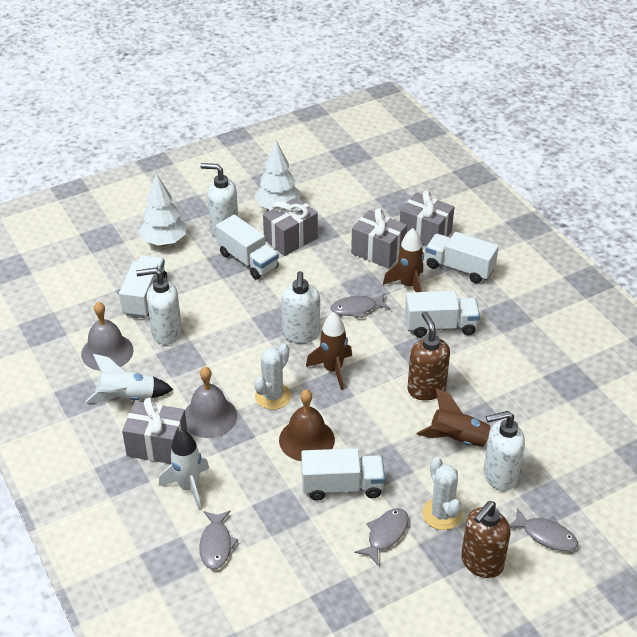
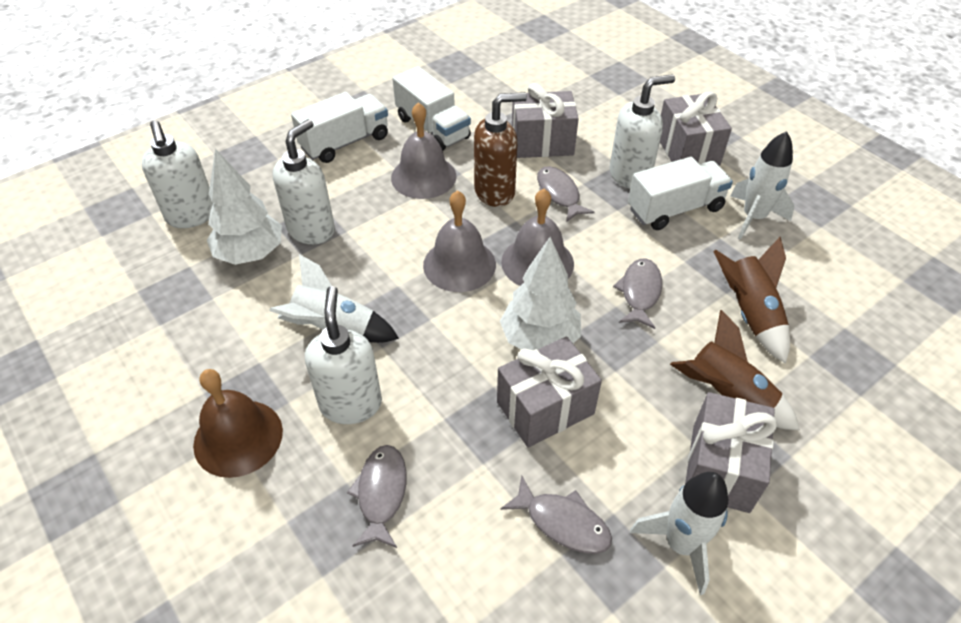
brown rocket: 3 -> 2
brown soap dispenser: 2 -> 1
grey bell: 2 -> 3
white cactus: 2 -> 0
white rocket: 2 -> 3
white truck: 5 -> 3

